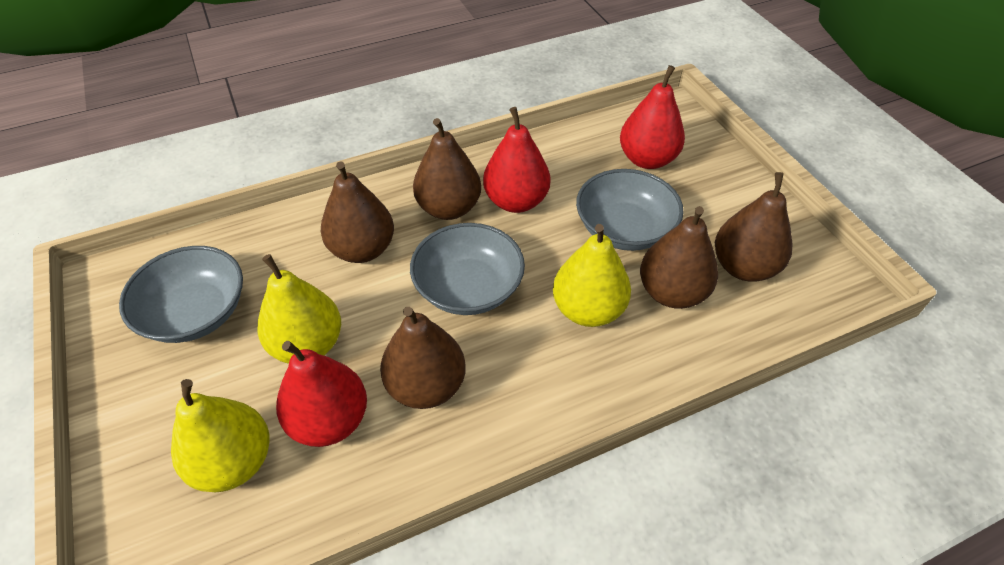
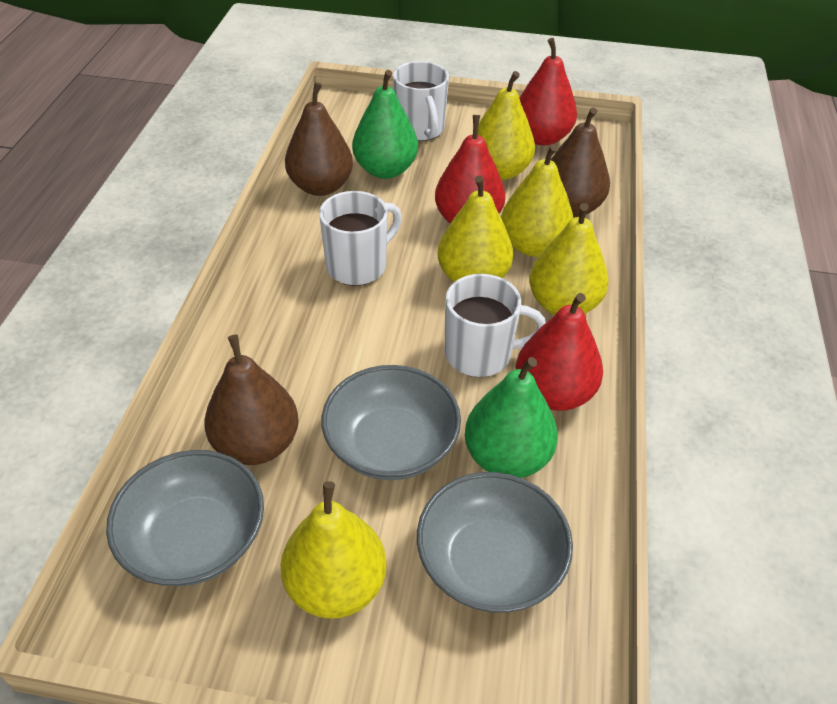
brown pear: 5 -> 3
green pear: 0 -> 2
white mug: 0 -> 3
yellow pear: 3 -> 5

